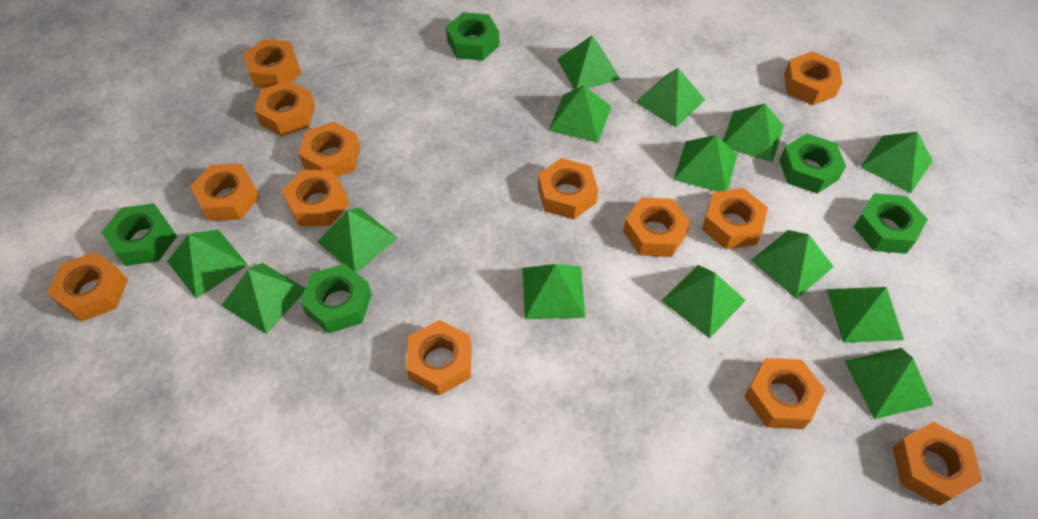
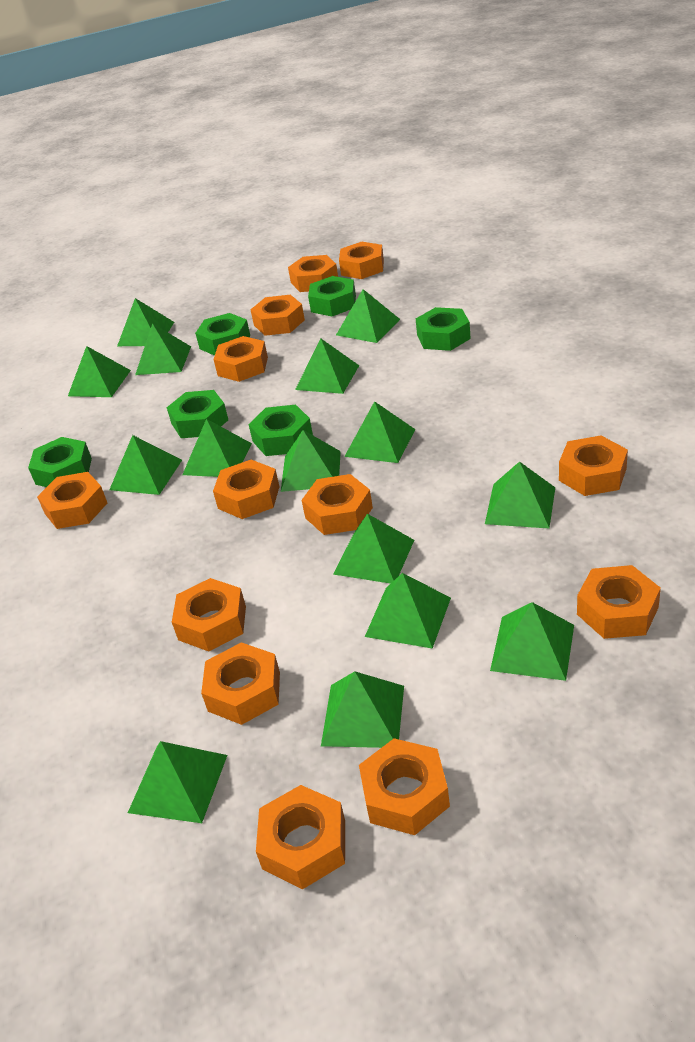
green nut: 5 -> 6
green pyramid: 14 -> 15

